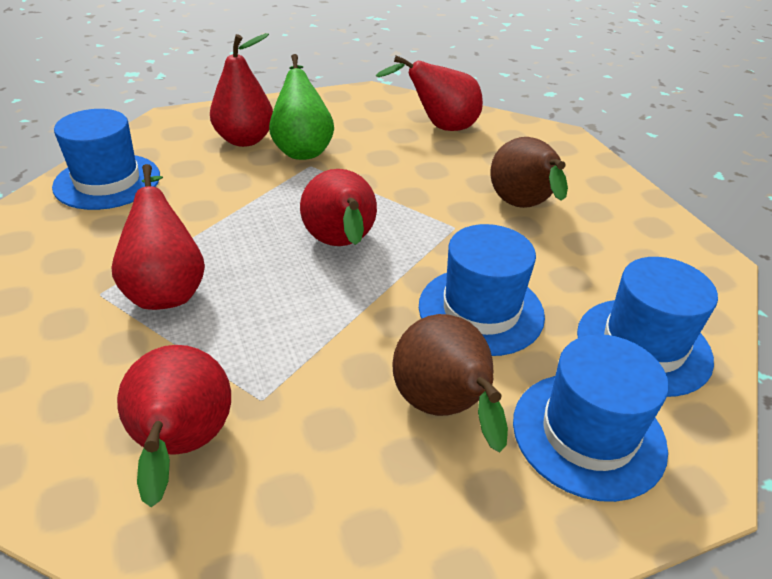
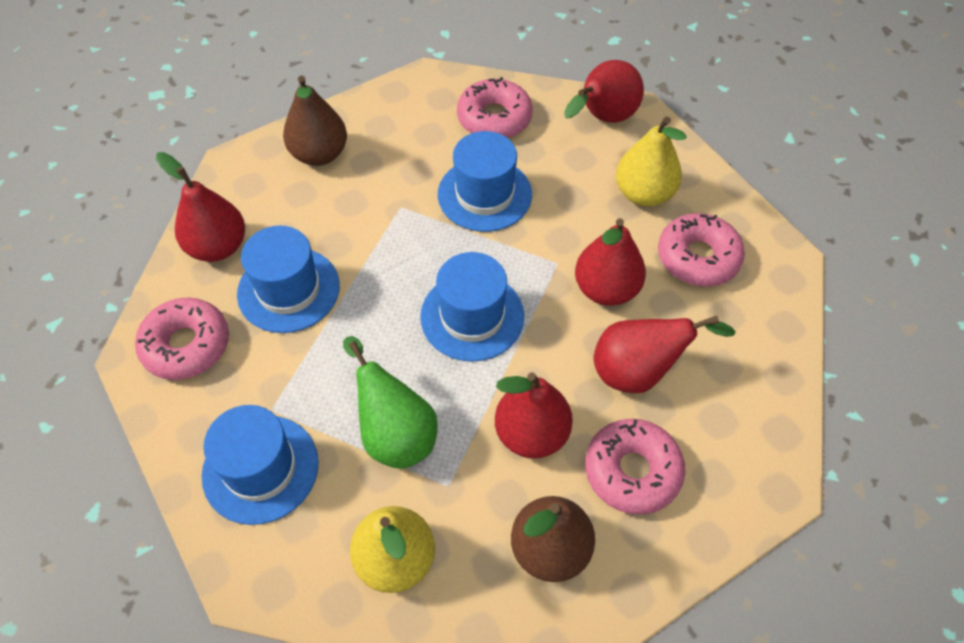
pink donut: 0 -> 4
yellow pear: 0 -> 2

